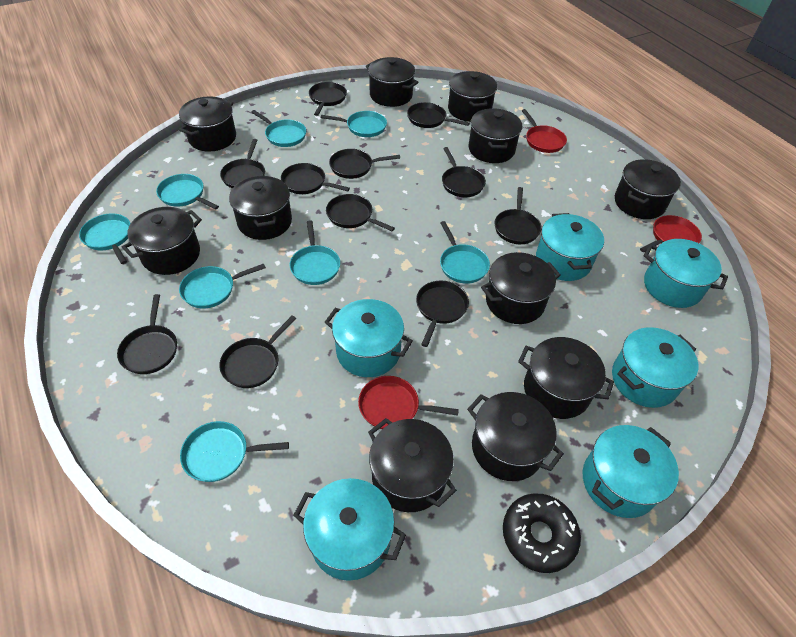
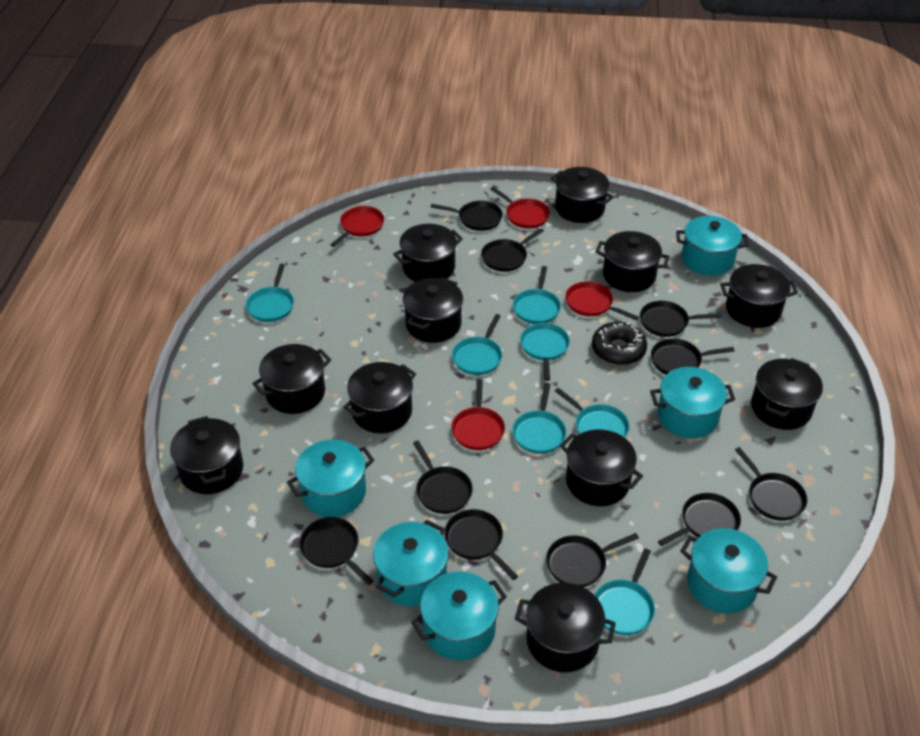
black pan: 11 -> 10
red pan: 3 -> 4
turquoise pan: 8 -> 7

